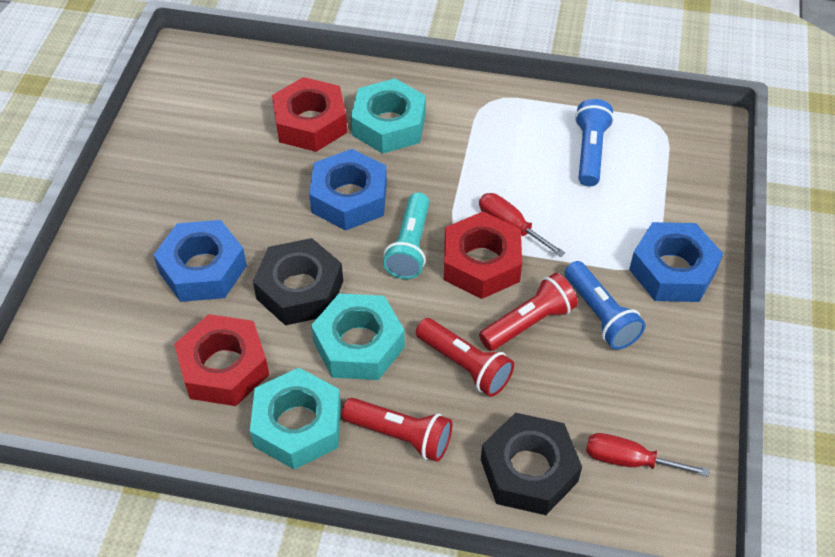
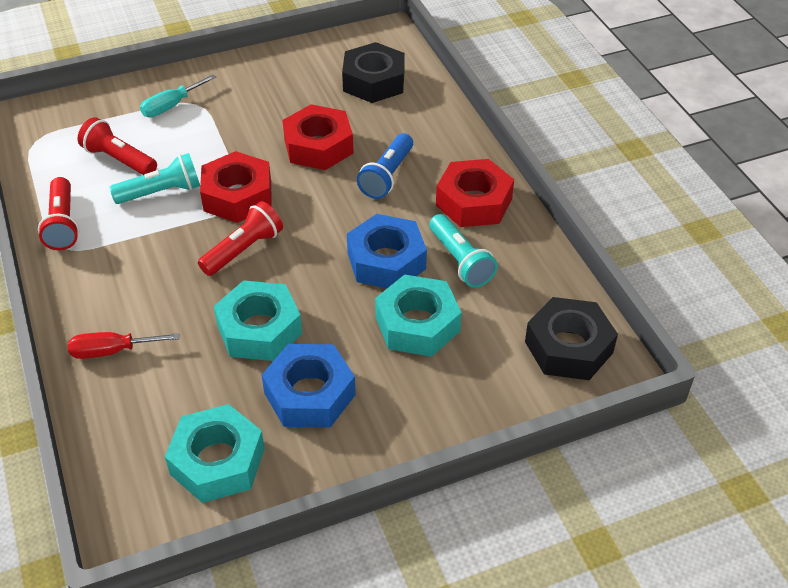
blue flashlight: 2 -> 1
blue nut: 3 -> 2
red screwdriver: 2 -> 1
turquoise flashlight: 1 -> 2
turquoise screwdriver: 0 -> 1

